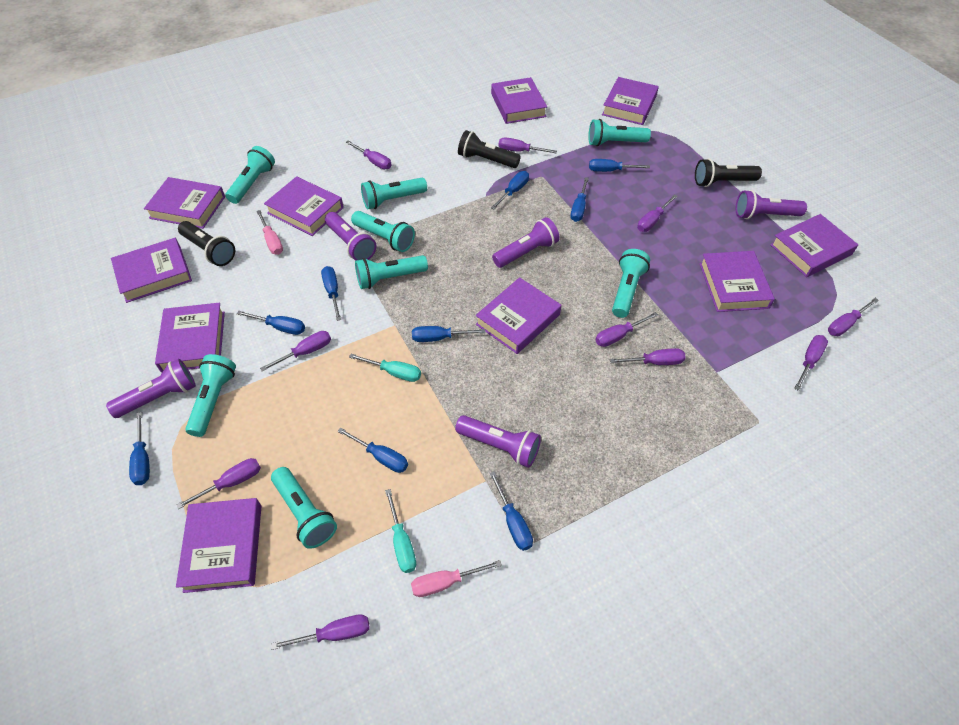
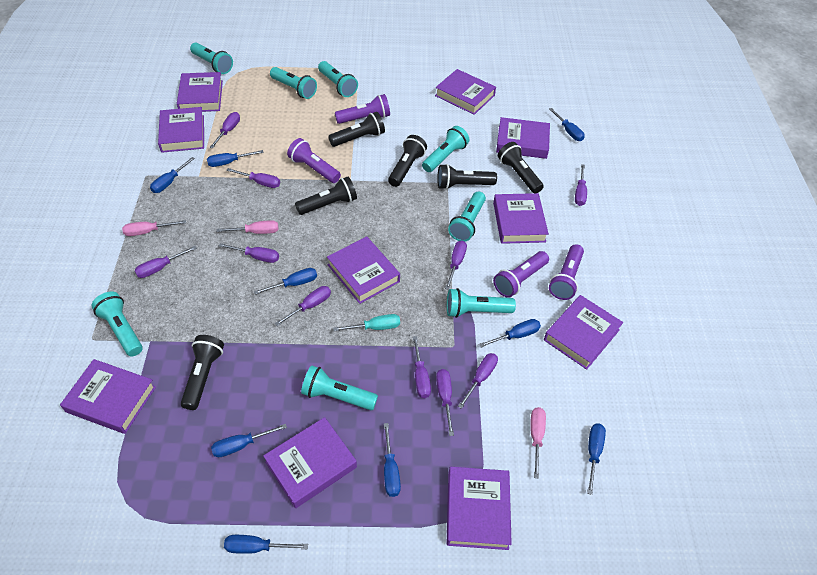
black flashlight: 3 -> 6
pink screwdriver: 2 -> 3
purple flashlight: 5 -> 4
turquoise screwdriver: 2 -> 1

